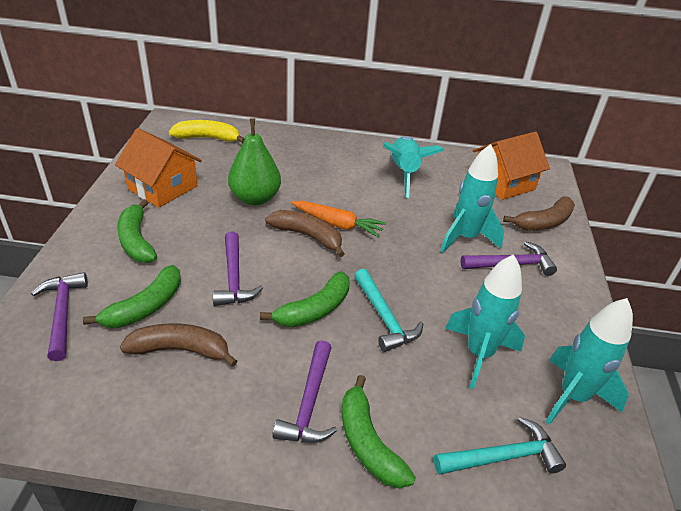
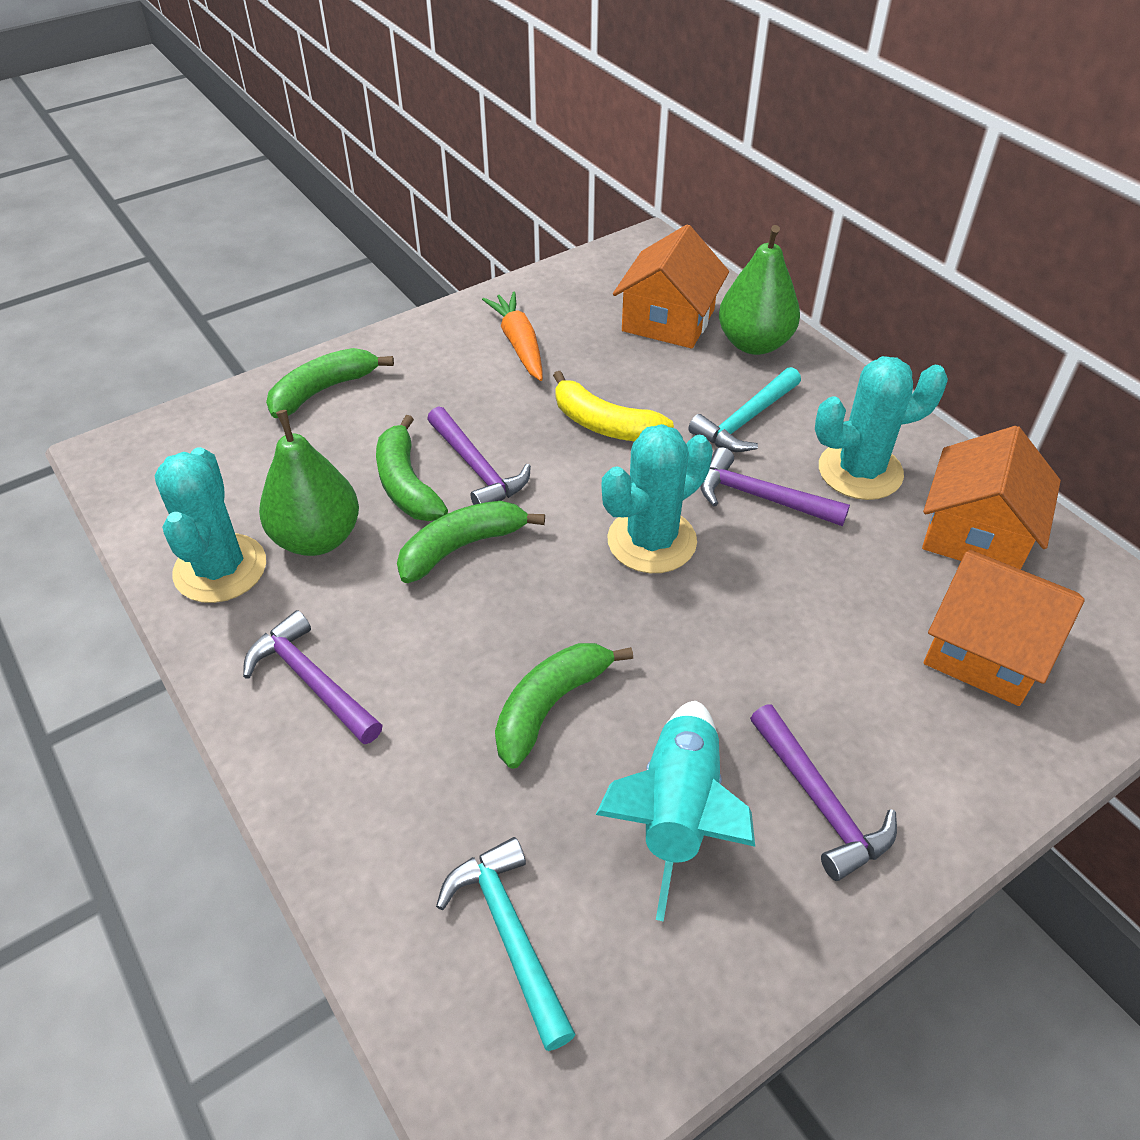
brown banana: 3 -> 0
green pear: 1 -> 2
orange house: 2 -> 3
turquoise cactus: 0 -> 3
turquoise rocket: 4 -> 1

